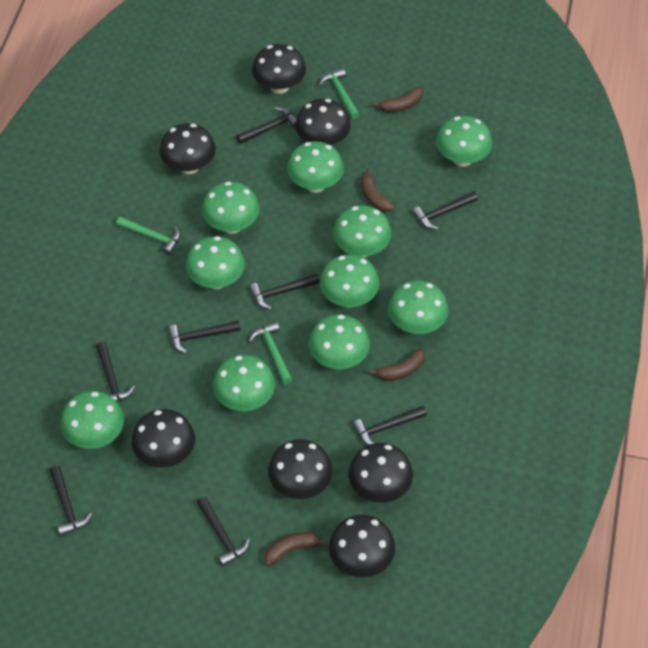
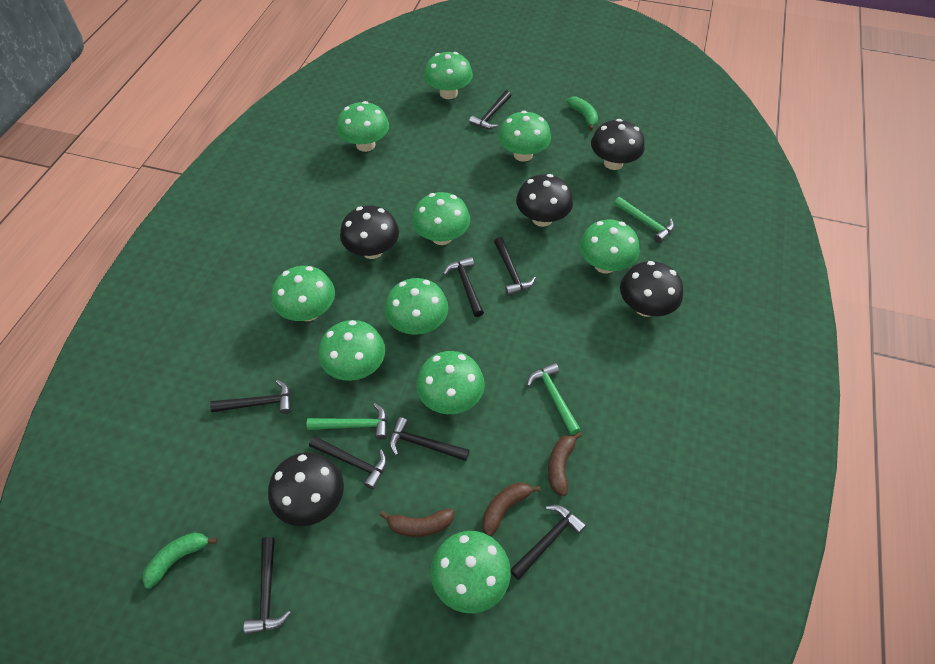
black mushroom: 7 -> 5
brown banana: 4 -> 3
green banana: 0 -> 2

